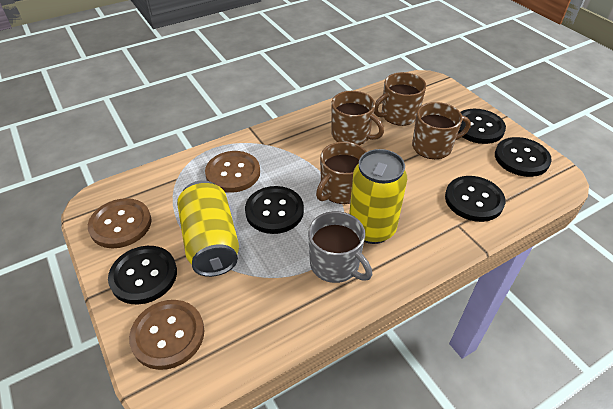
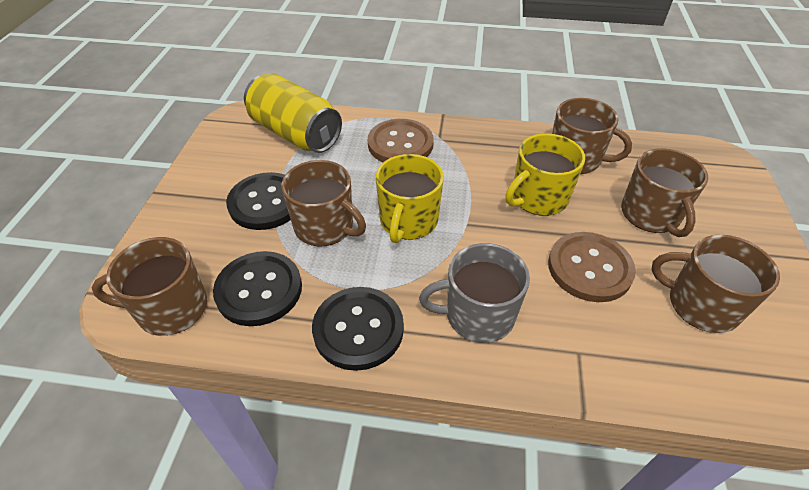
black button: 5 -> 3
brown button: 3 -> 2
brown mug: 4 -> 5
yellow can: 2 -> 1
yellow mug: 0 -> 2

